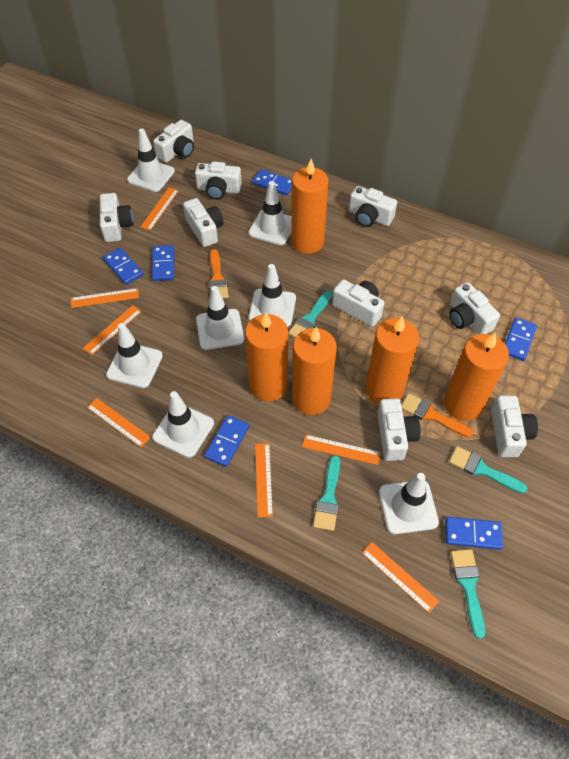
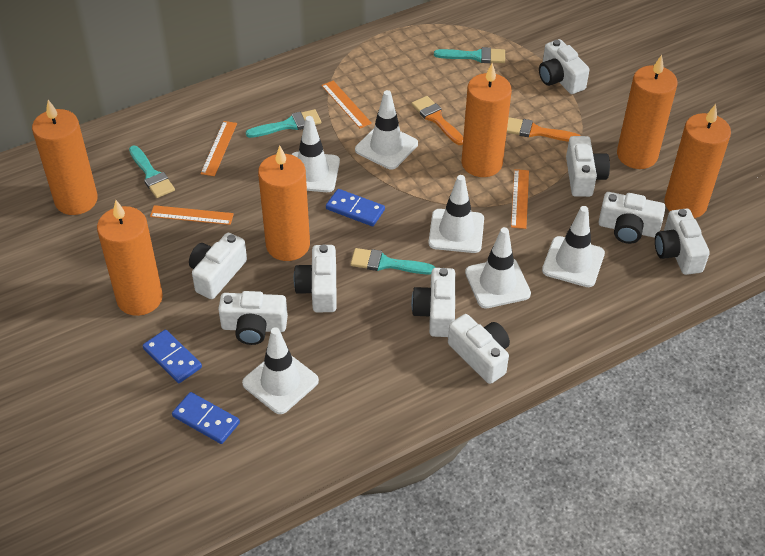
blue domino: 6 -> 3
orange candle: 5 -> 6
orange ruler: 7 -> 4
white traffic cone: 7 -> 6

